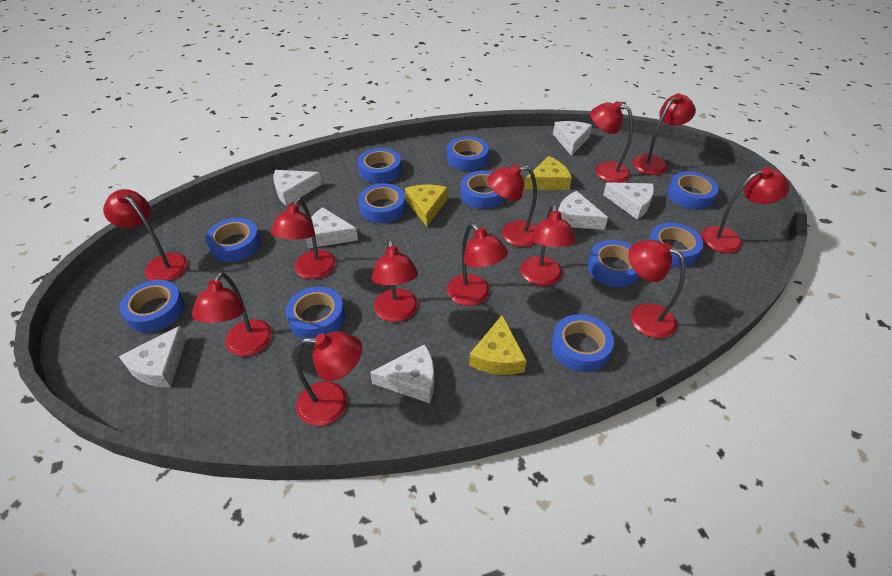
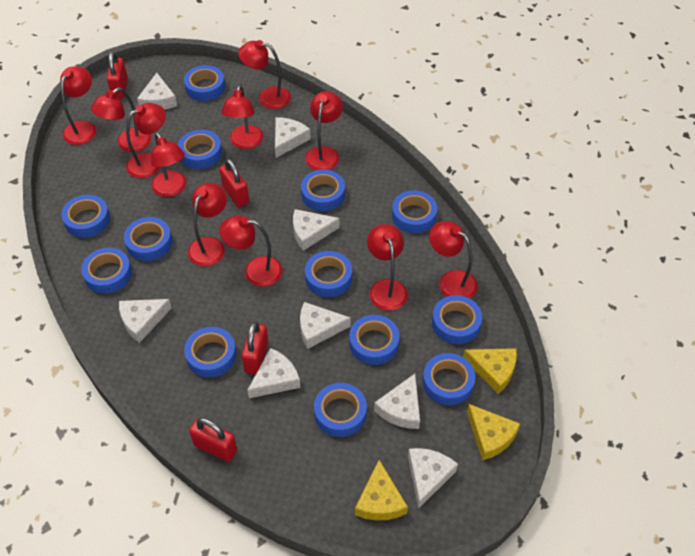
blue tape: 11 -> 13
red lamp: 12 -> 11
red padlock: 0 -> 4
white cheese: 7 -> 8

